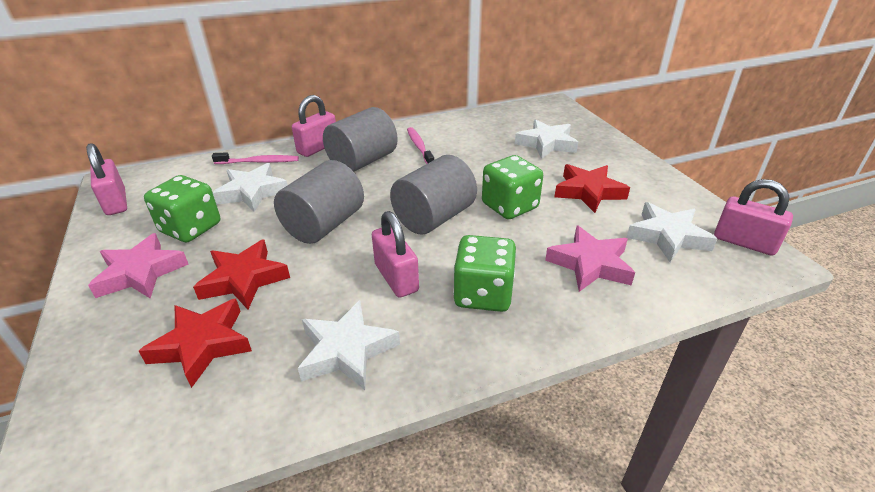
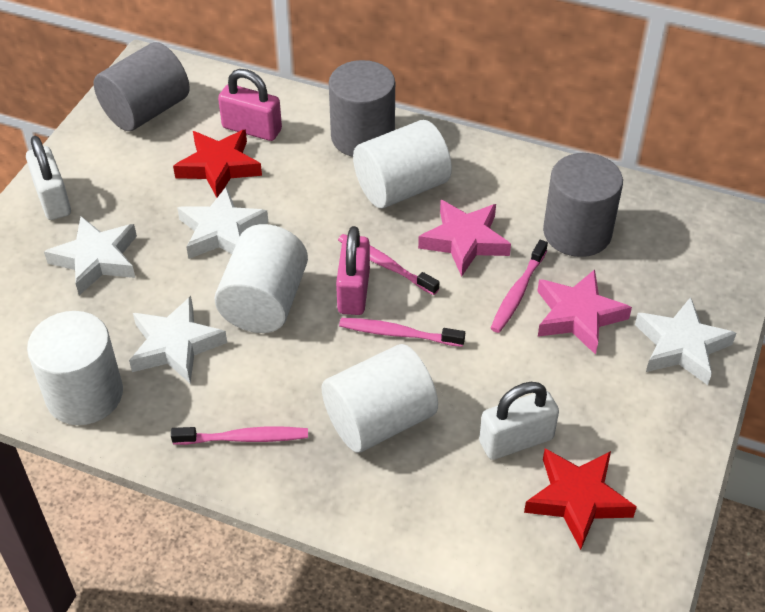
green dice: 3 -> 0
pink padlock: 4 -> 2
pink toothbrush: 2 -> 4
red star: 3 -> 2
white cylinder: 0 -> 4
white padlock: 0 -> 2

